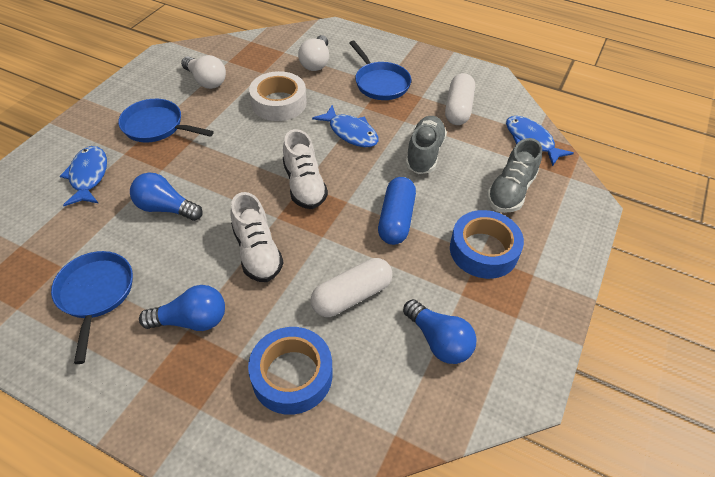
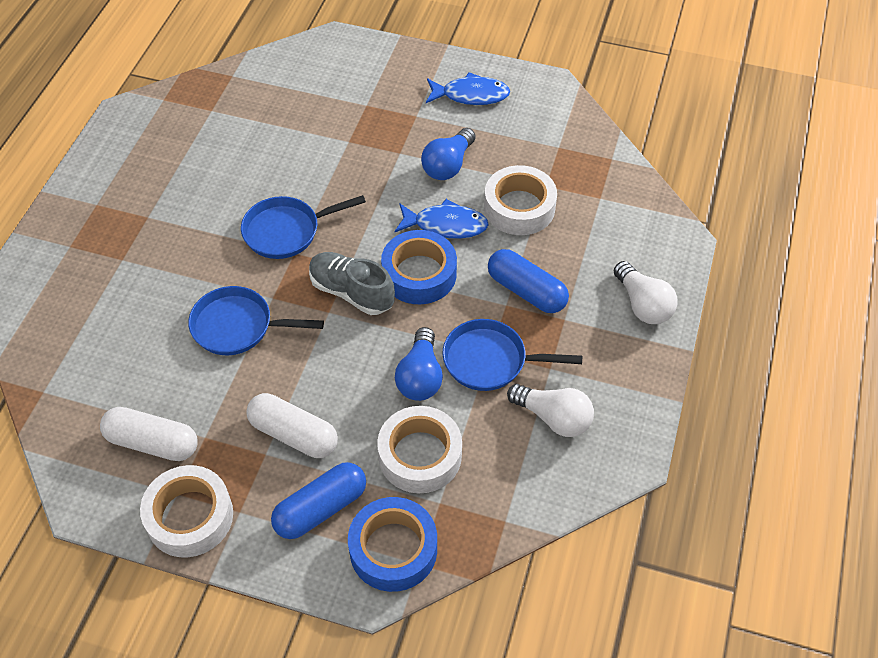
blue capsule: 1 -> 2
blue fish: 3 -> 2
blue light bulb: 3 -> 2
grey shoe: 2 -> 1
white shoe: 2 -> 0
white tape: 1 -> 3

